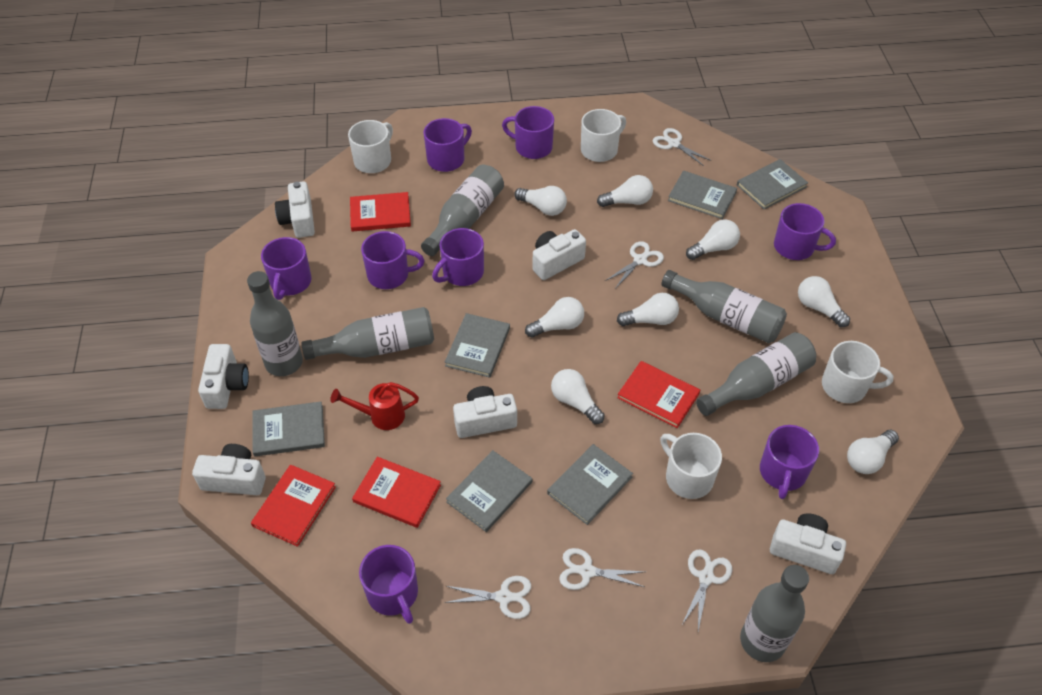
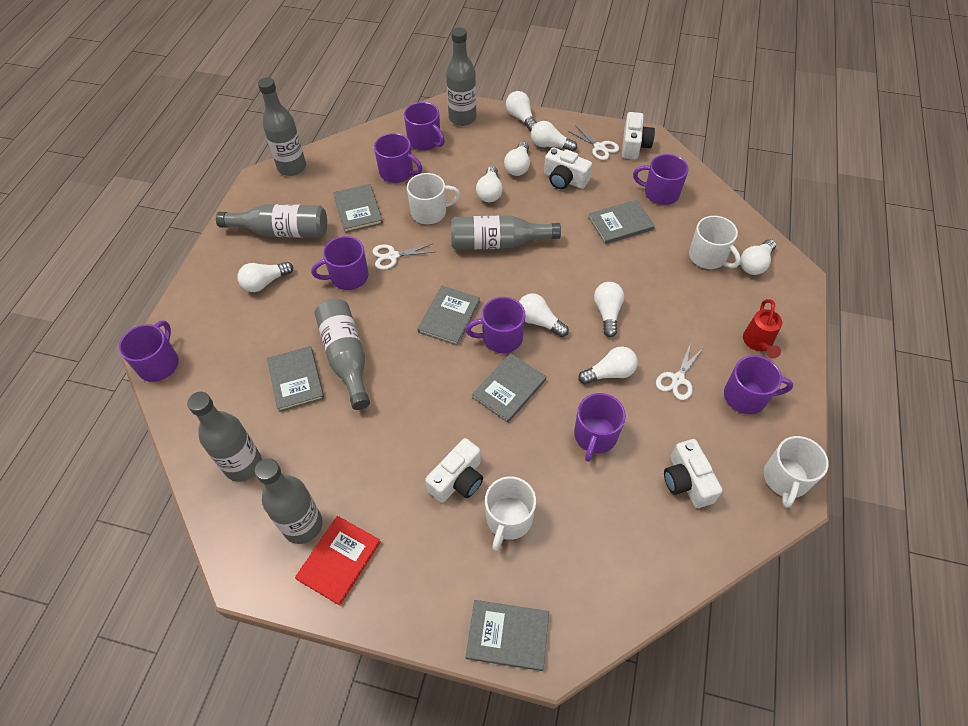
grey bottle: 6 -> 7
red book: 4 -> 1
white camera: 6 -> 4
white light bulb: 8 -> 9
white scissors: 5 -> 3

